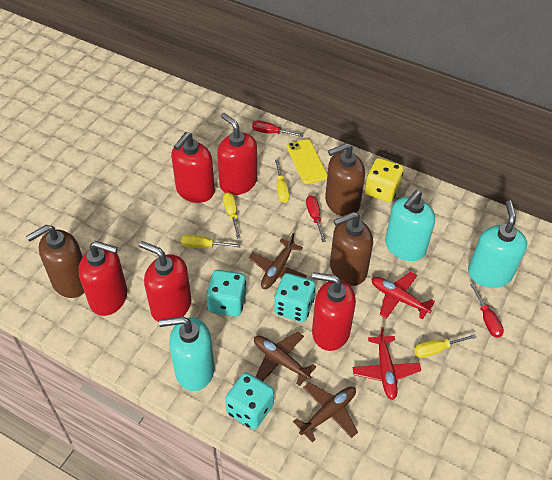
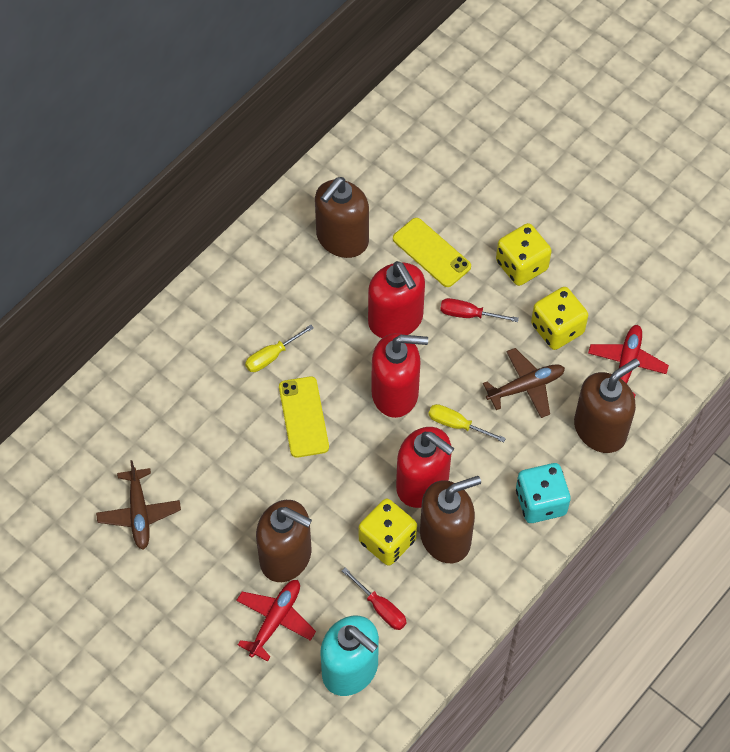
brown plane: 3 -> 2
brown soap dispenser: 3 -> 4
red screwdriver: 3 -> 2
red soap dispenser: 5 -> 3
turquoise dice: 3 -> 1
turquoise soap dispenser: 3 -> 1
yellow dice: 1 -> 3
yellow phone: 1 -> 2
yellow screwdriver: 4 -> 2

